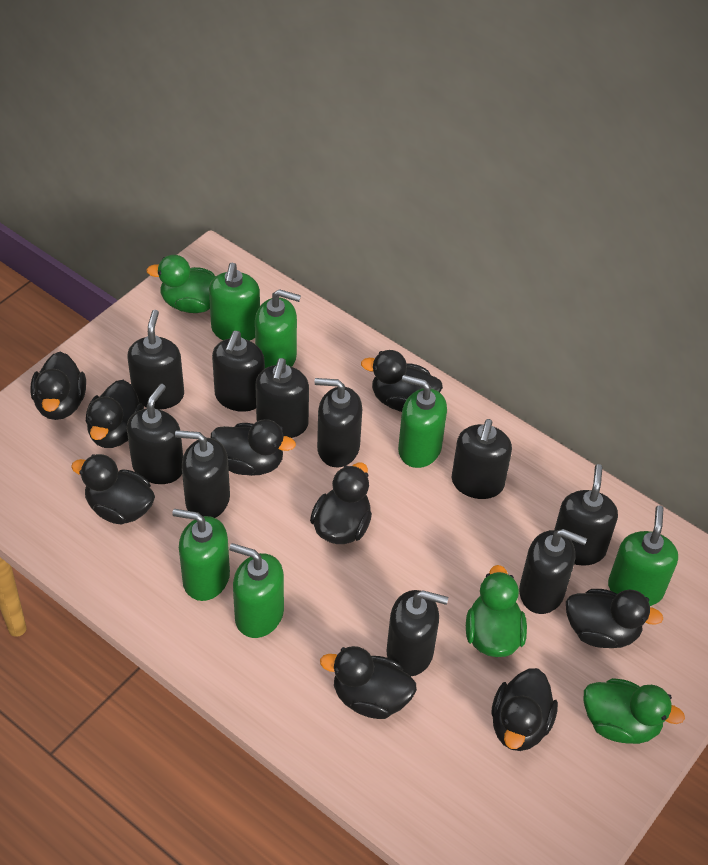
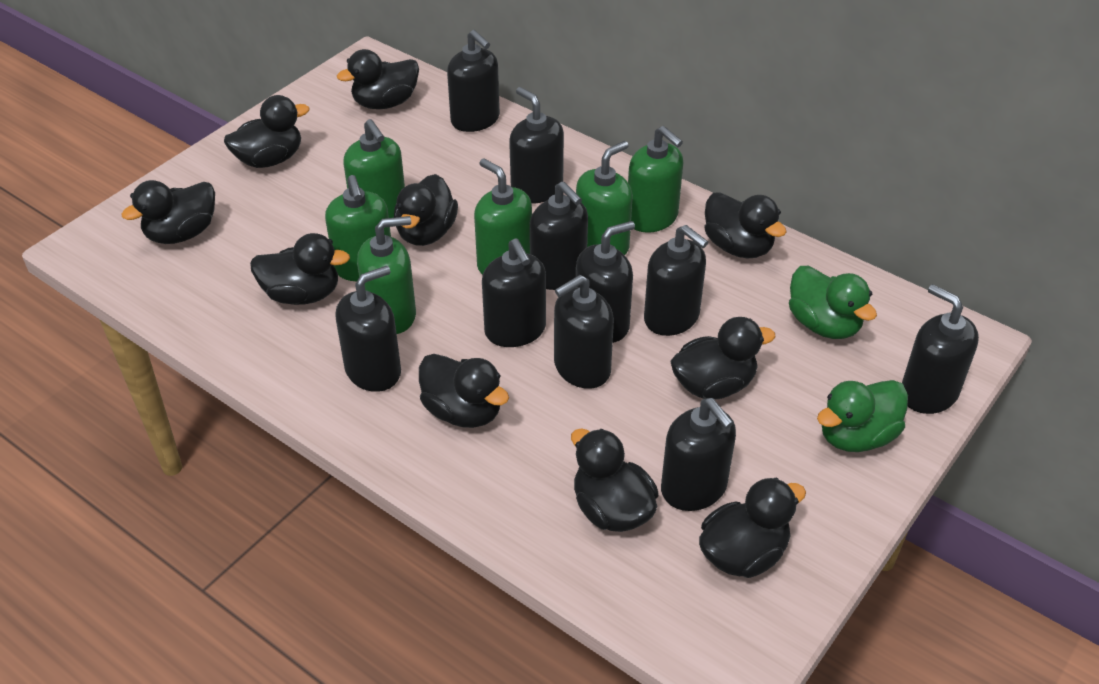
black duck: 9 -> 10
green duck: 3 -> 2

